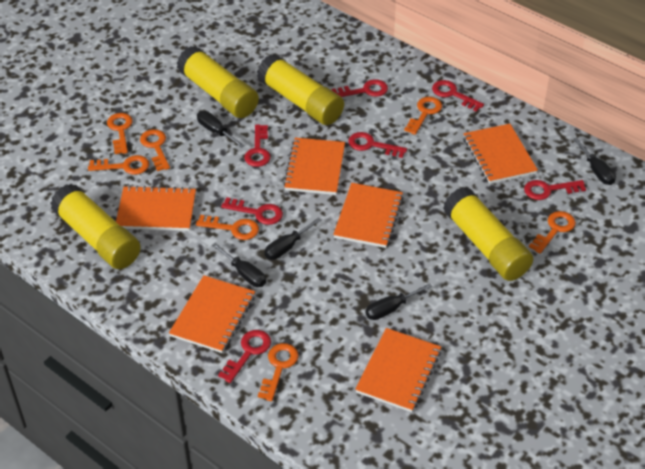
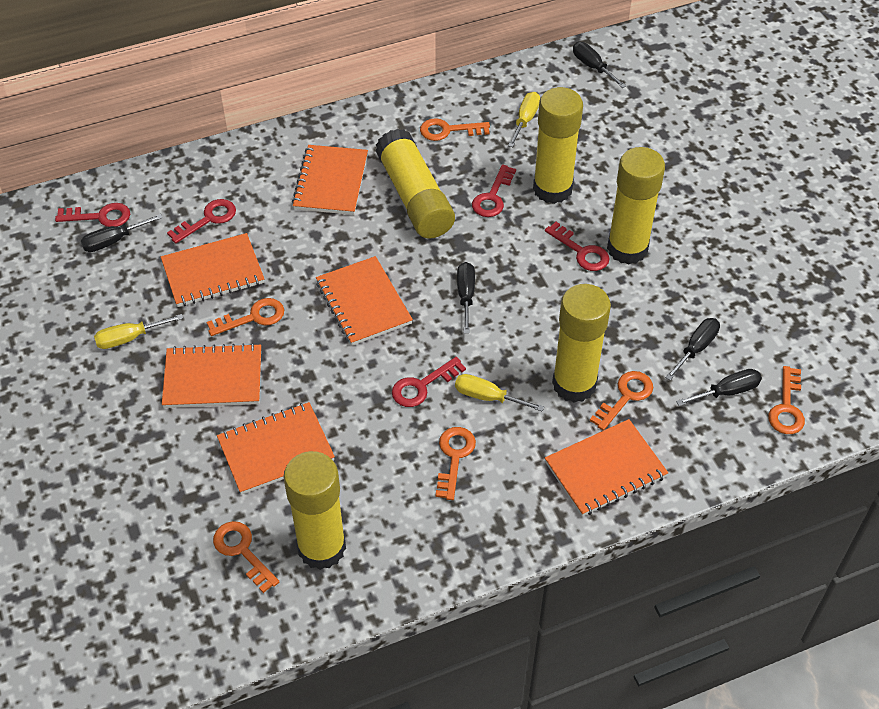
orange key: 7 -> 6
red key: 7 -> 5
yellow glue stick: 4 -> 5
yellow screwdriver: 0 -> 3

